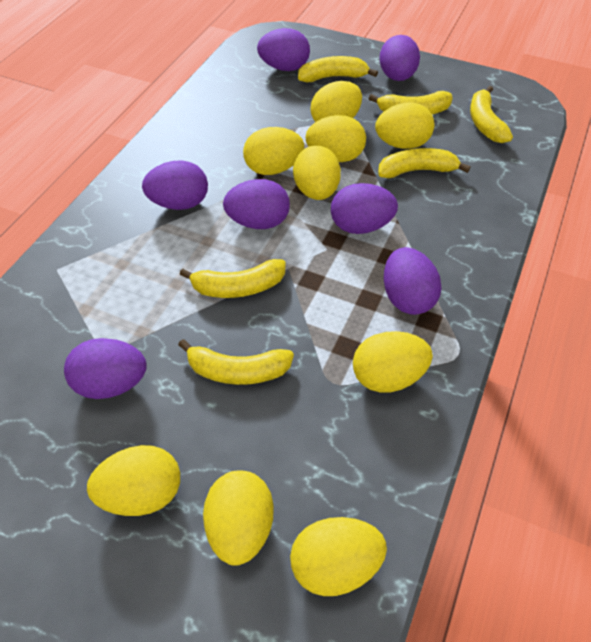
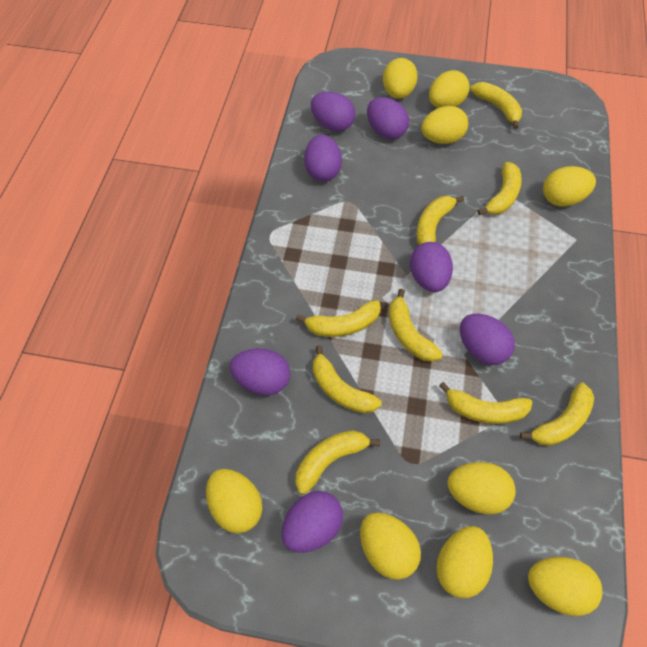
yellow banana: 6 -> 9

